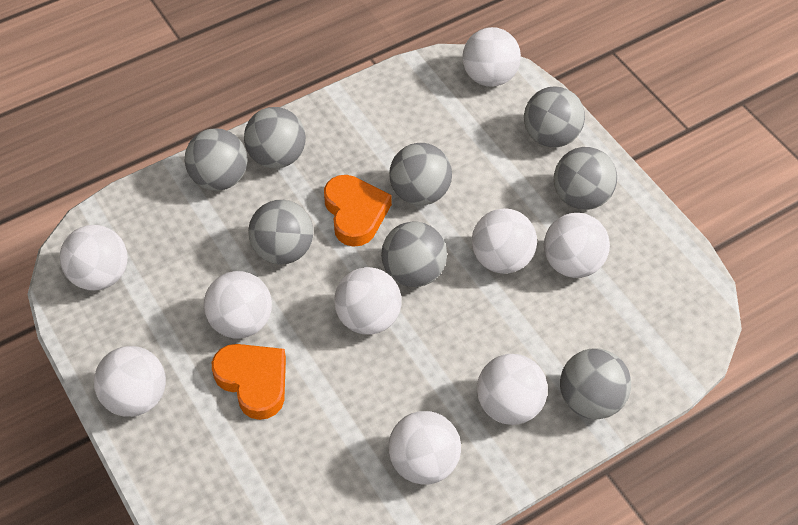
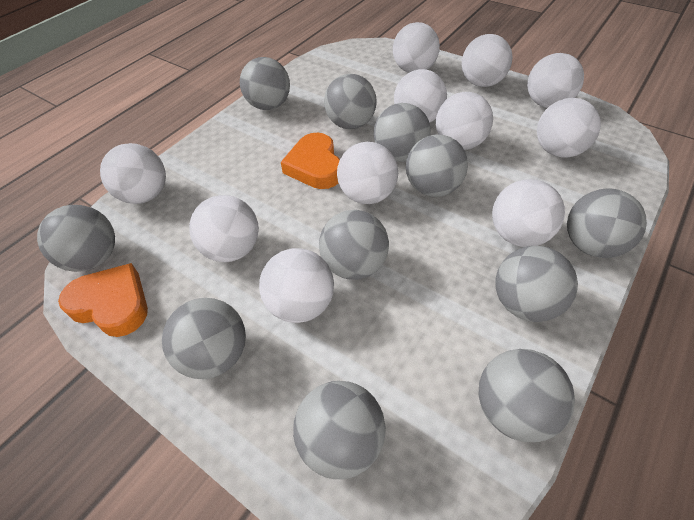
grey ball: 8 -> 11
white ball: 9 -> 11

